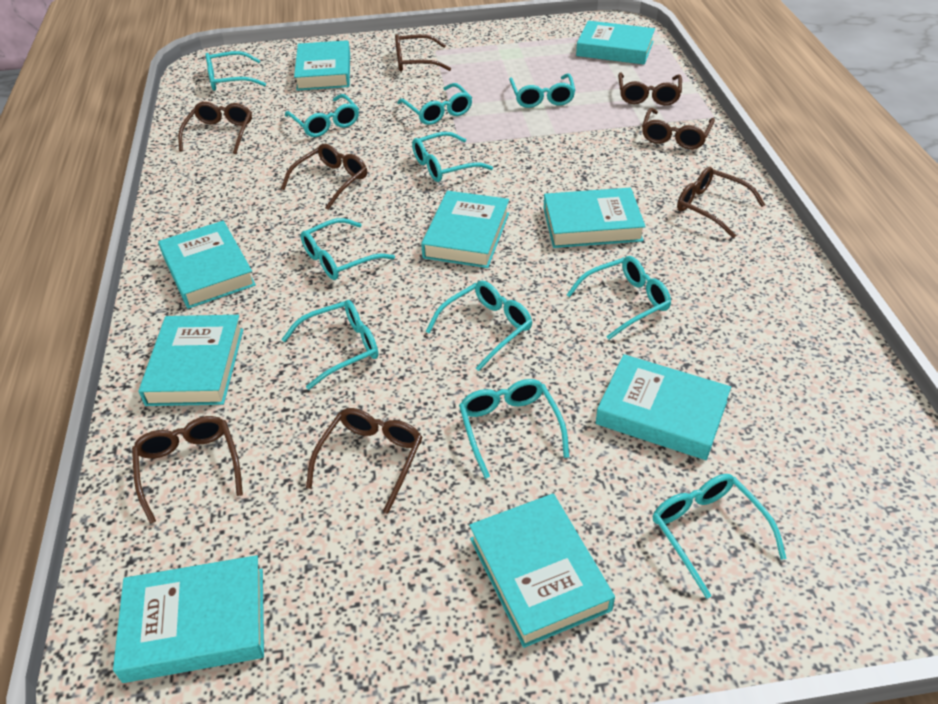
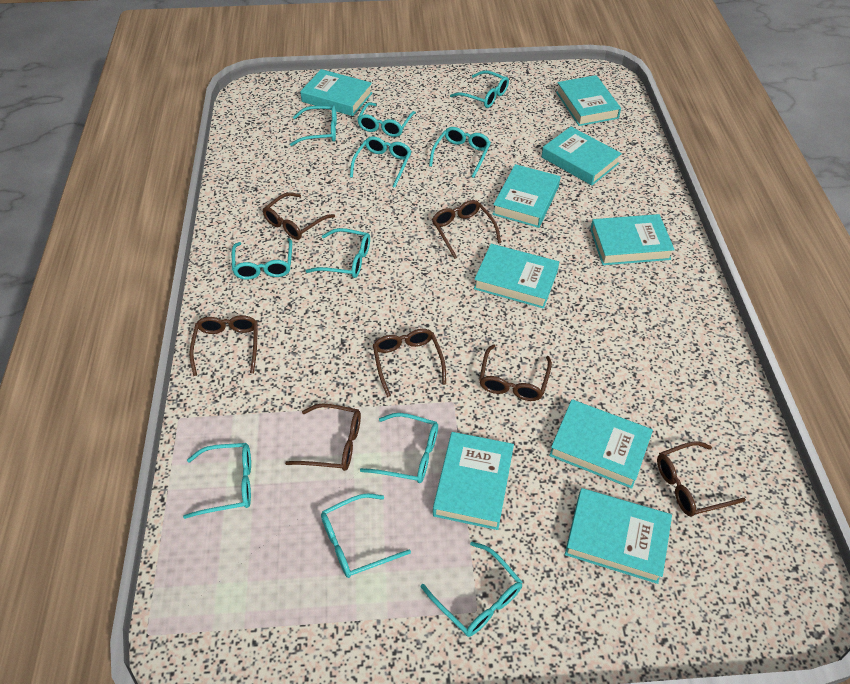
brown glasses: 8 -> 7

